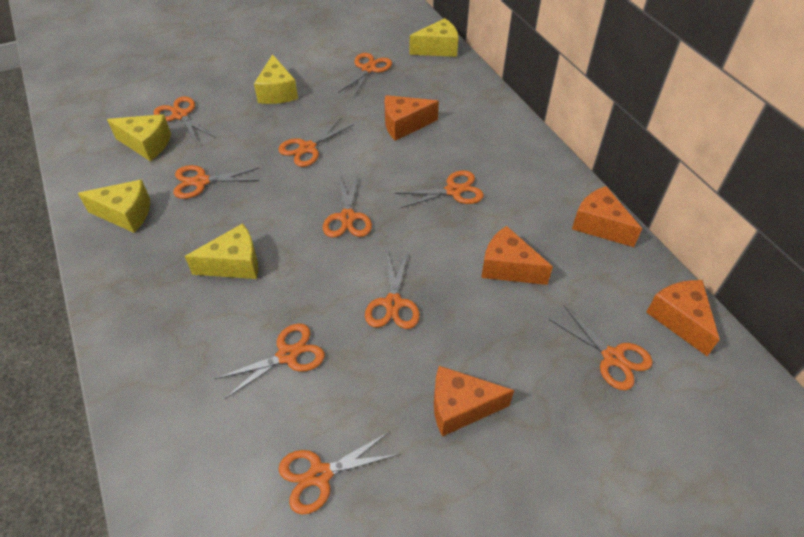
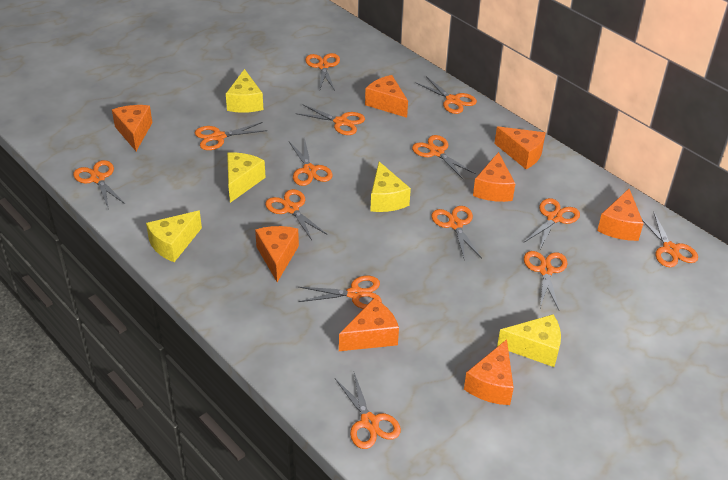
orange cheese: 5 -> 8
orange scissors: 10 -> 14

